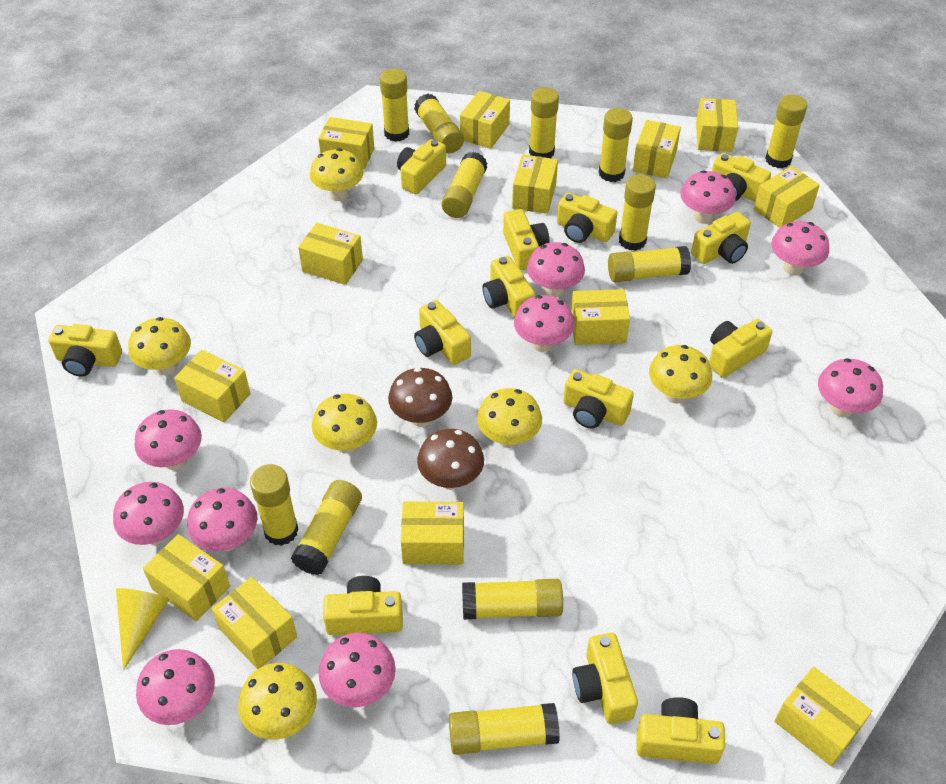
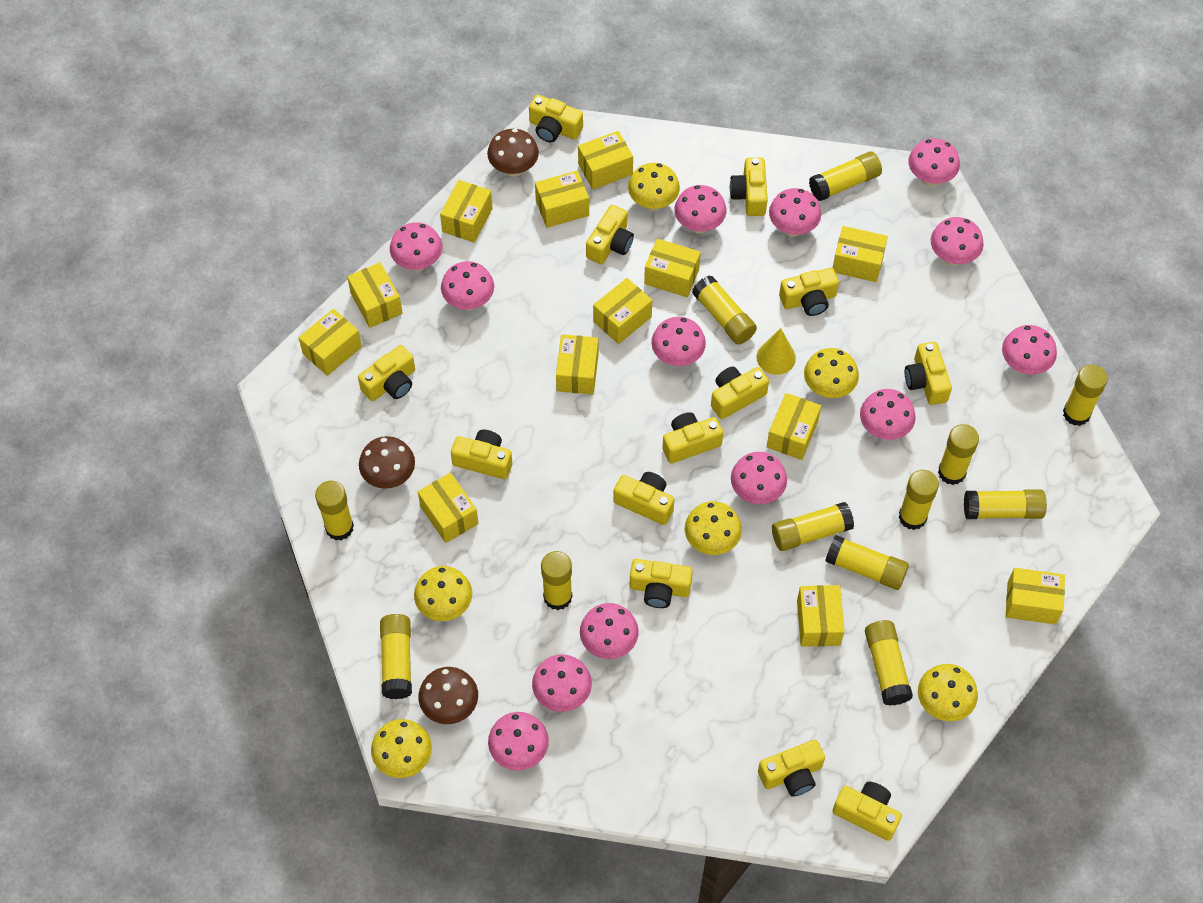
brown mushroom: 2 -> 3
pink mushroom: 10 -> 13

